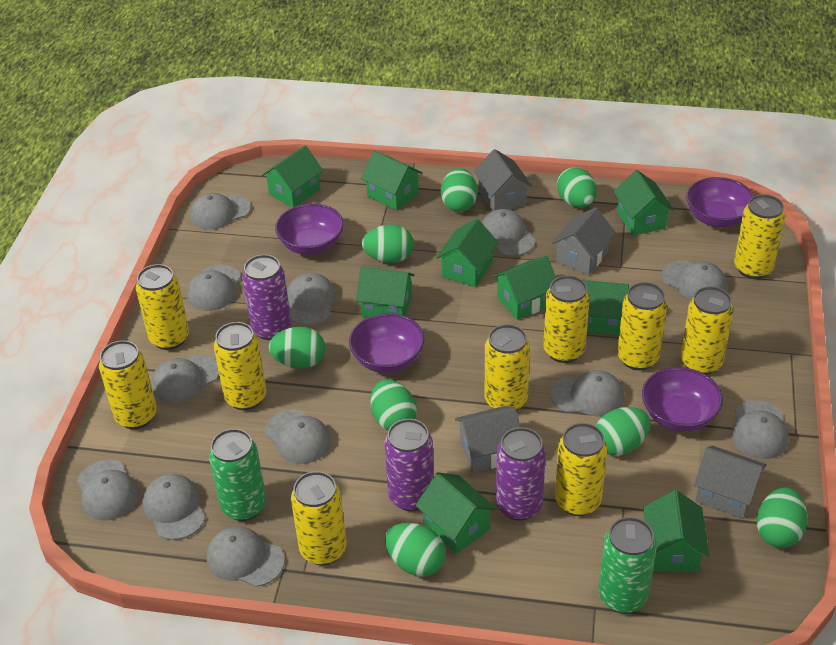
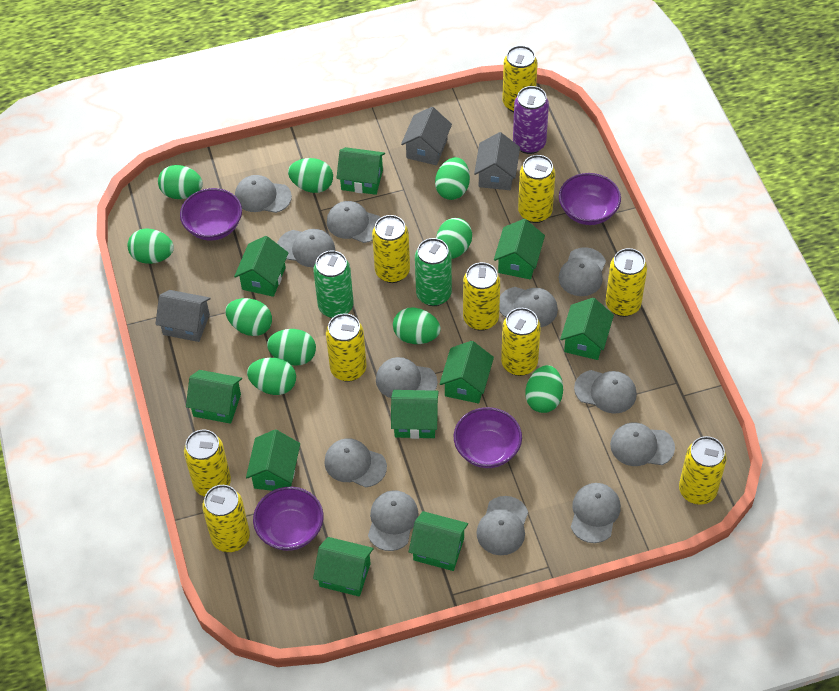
green egg: 8 -> 10
green house: 9 -> 10
grey house: 4 -> 3
purple can: 3 -> 1

